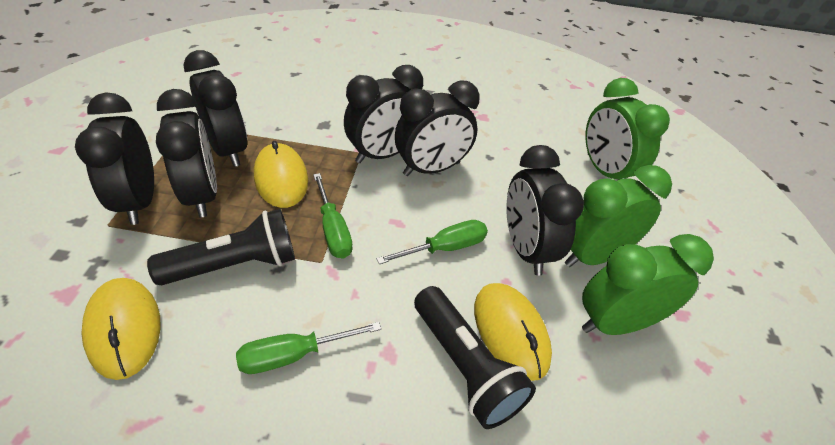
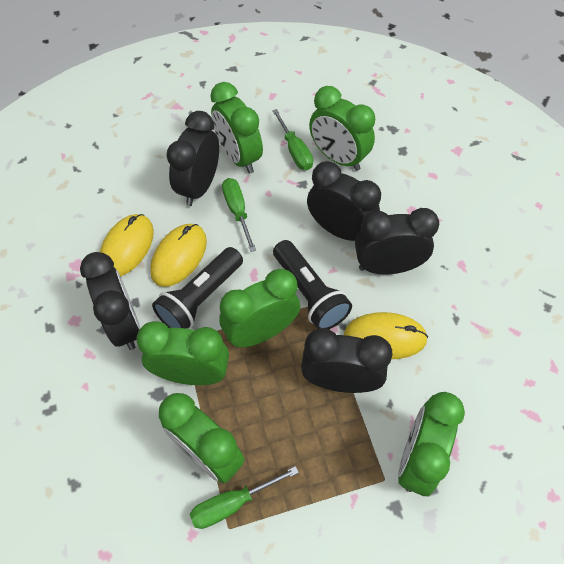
black clock: 6 -> 5
green clock: 3 -> 6

